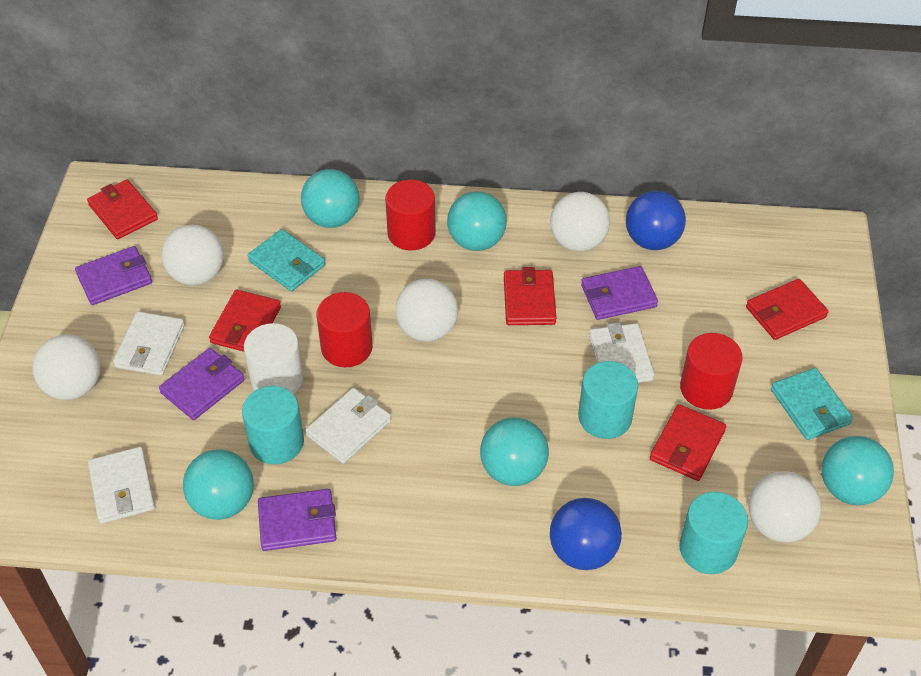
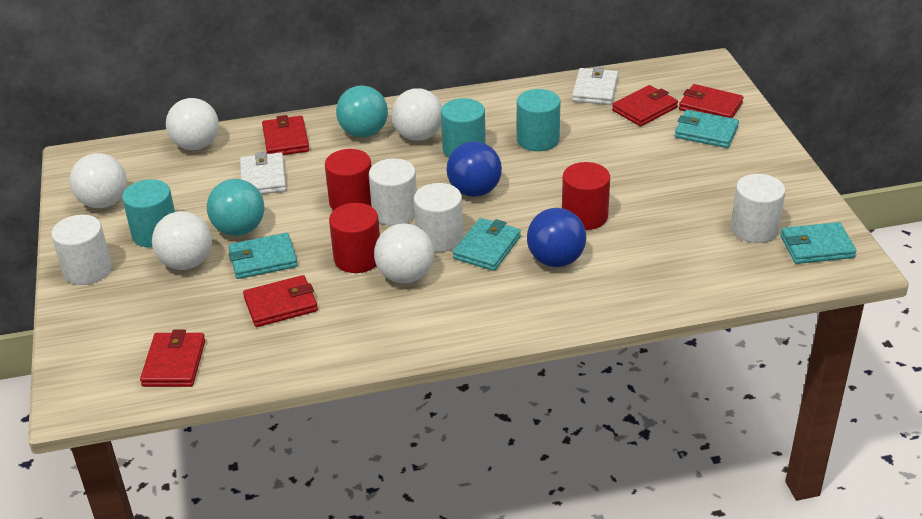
purple wallet: 4 -> 0
turquoise ball: 5 -> 2
turquoise wallet: 2 -> 4
white cylinder: 1 -> 4
white wallet: 4 -> 2

